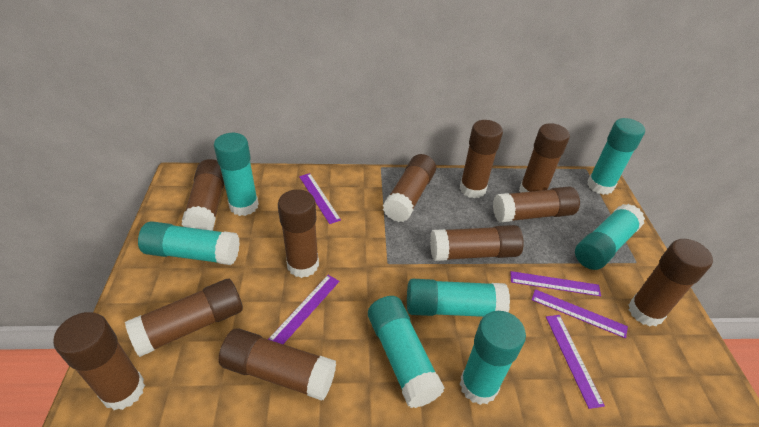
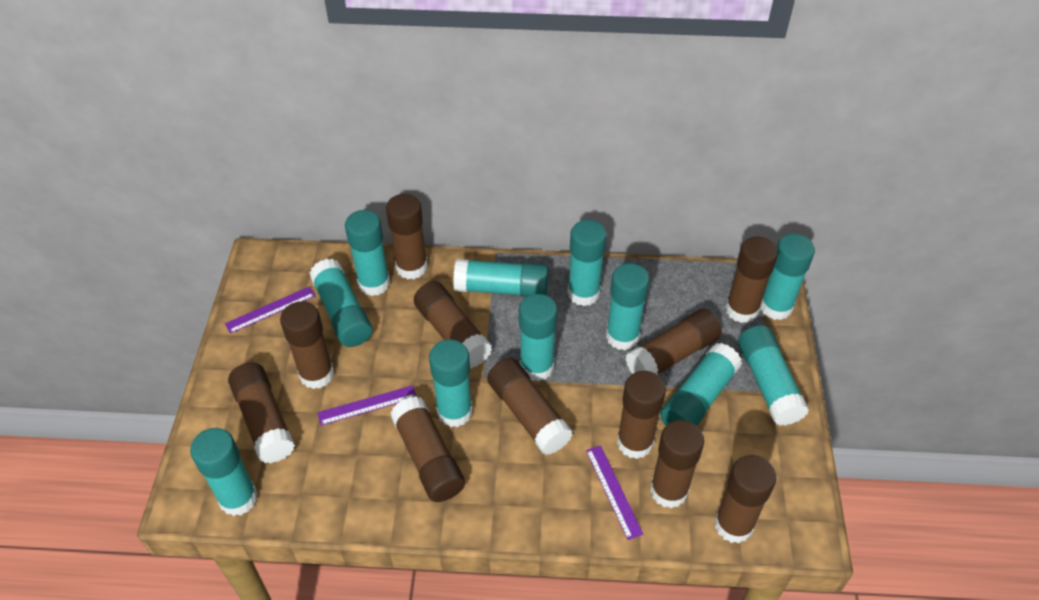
purple ruler: 5 -> 3
turquoise glue stick: 7 -> 11

